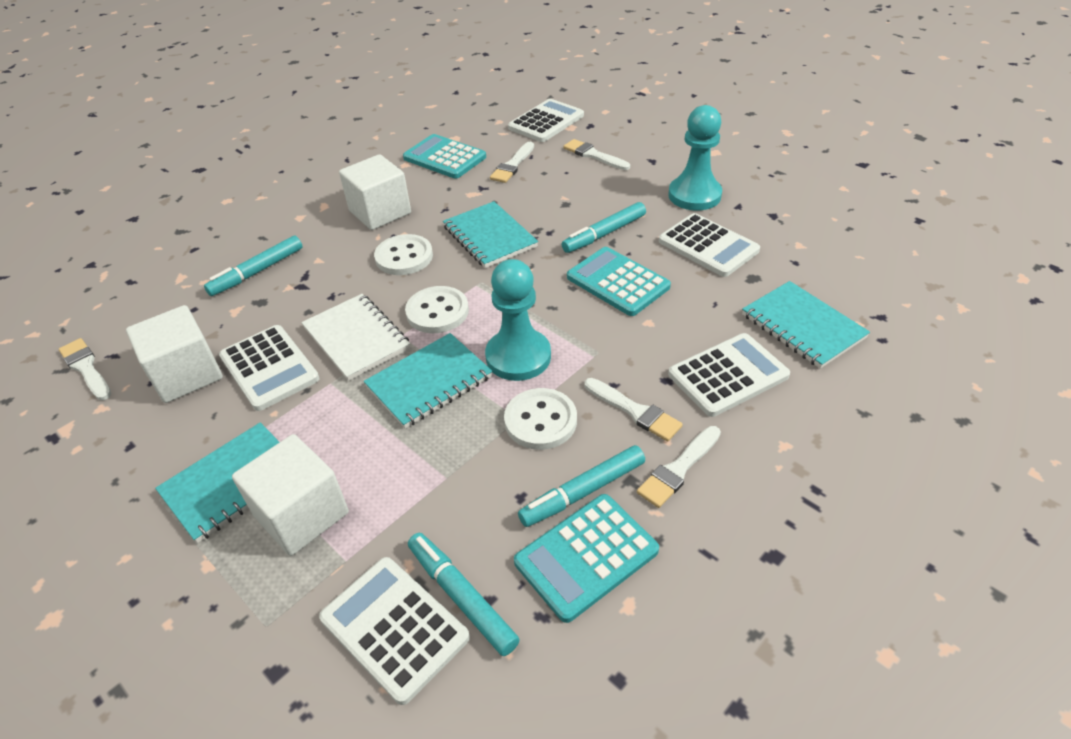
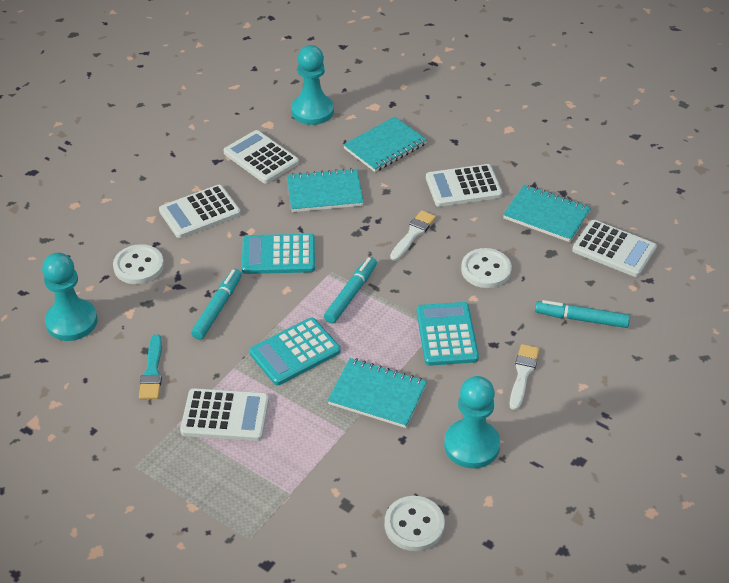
turquoise brush: 0 -> 1
turquoise marker: 4 -> 3
turquoise pawn: 2 -> 3
white brush: 5 -> 2
white cube: 3 -> 0
white notebook: 1 -> 0

